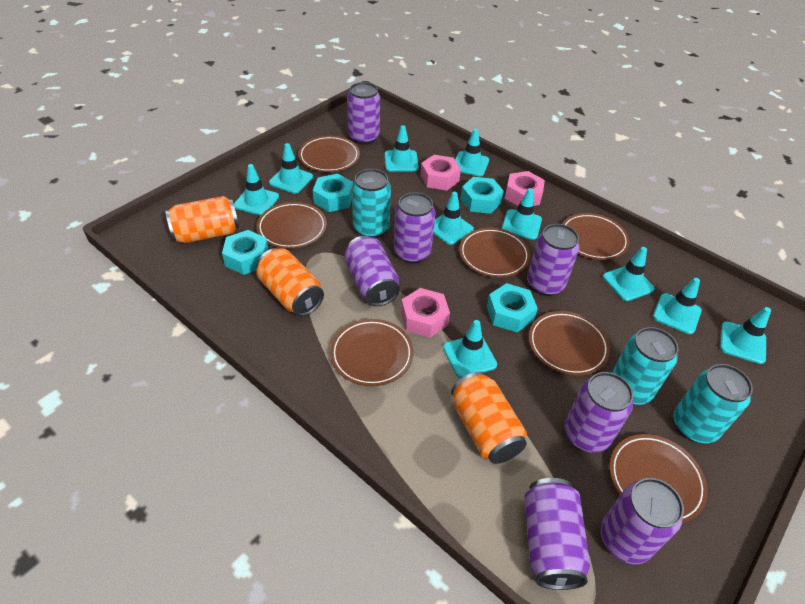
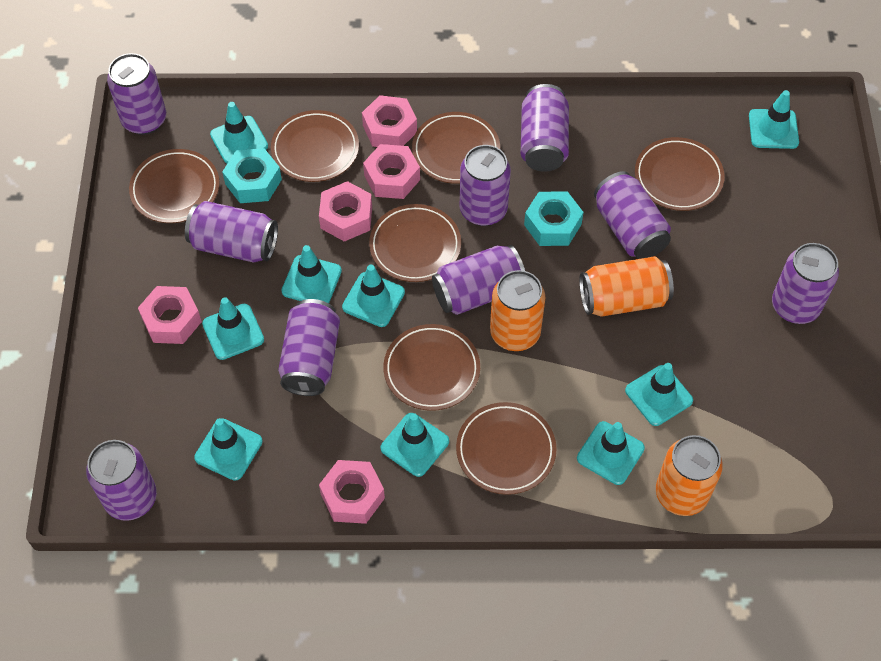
pink nut: 3 -> 5
purple can: 7 -> 9
turquoise can: 3 -> 0
turquoise nut: 4 -> 2
turquoise traffic cone: 10 -> 9

